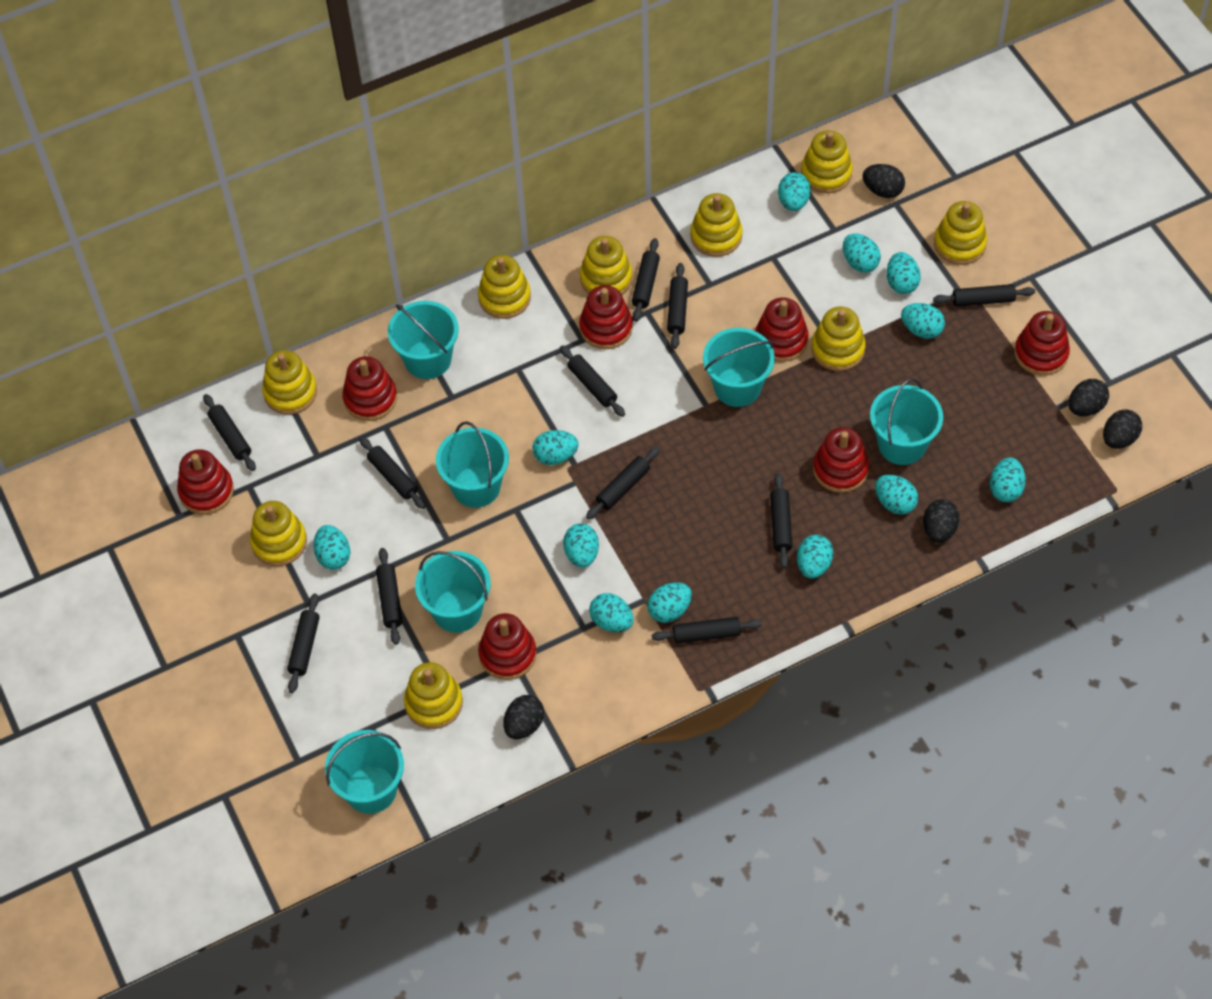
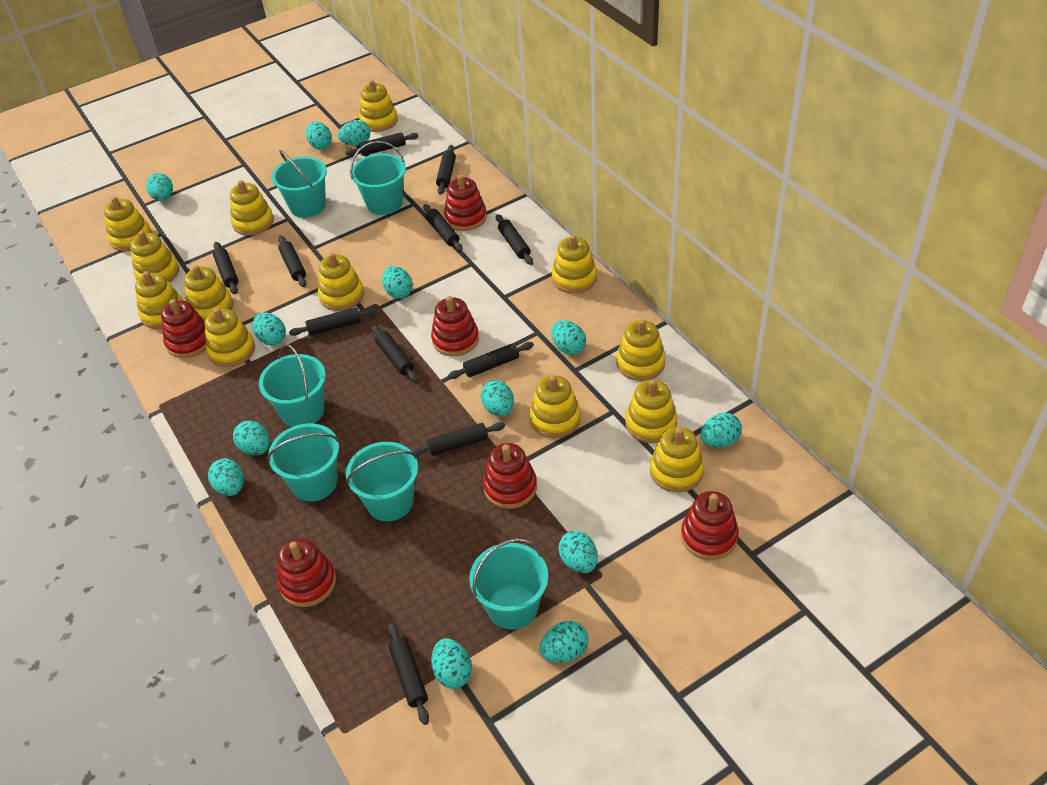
black egg: 5 -> 0
red stacking toy: 7 -> 6
turquoise egg: 12 -> 13
yellow stacking toy: 9 -> 13

